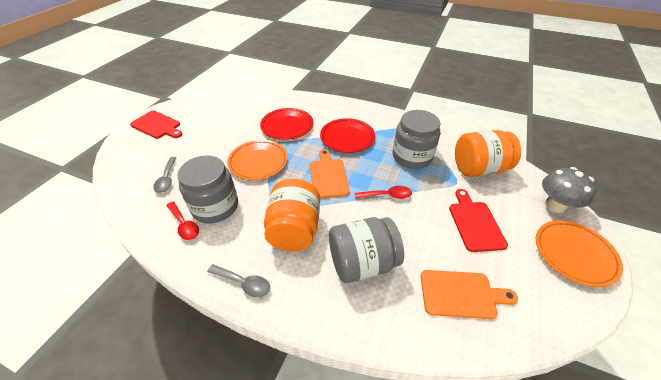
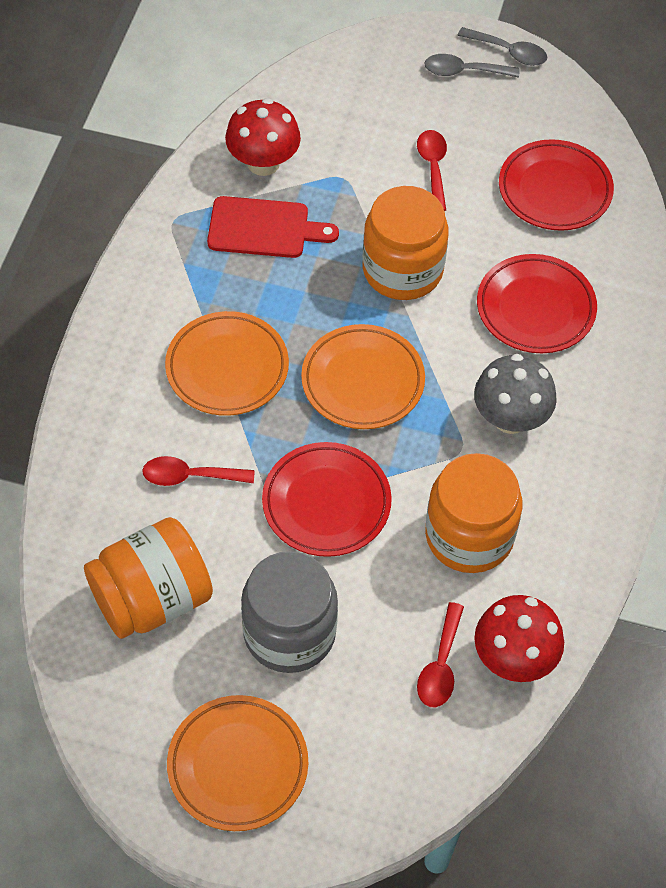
grey jar: 3 -> 1
orange cutting board: 2 -> 0
orange jar: 2 -> 3
orange plate: 2 -> 3
red cutting board: 2 -> 1
red mushroom: 0 -> 2
red plate: 2 -> 3
red spoon: 2 -> 3

